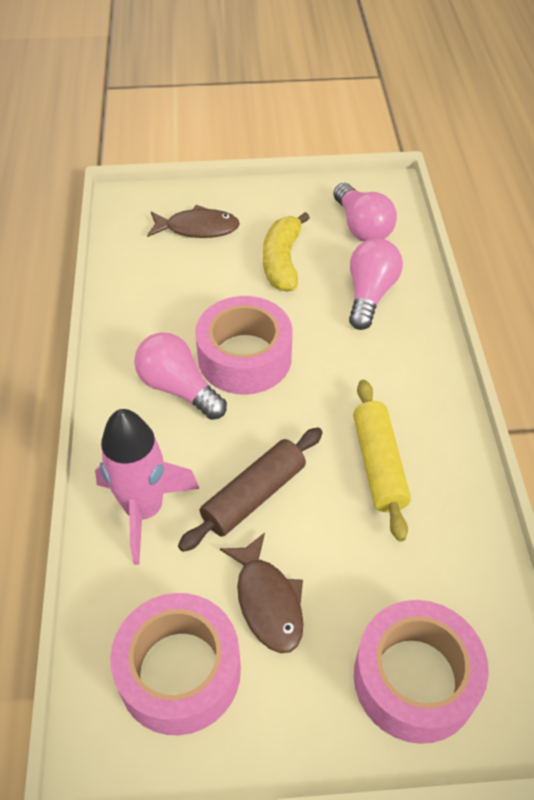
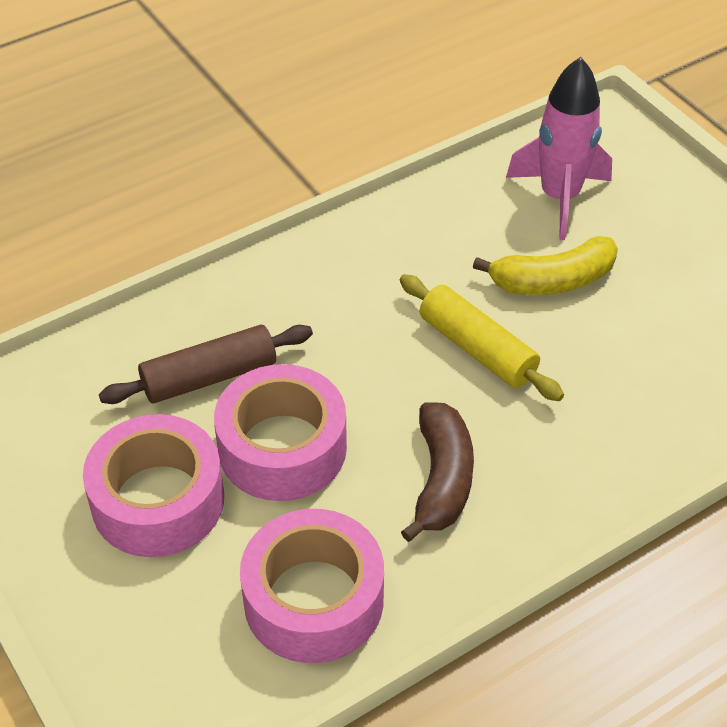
brown banana: 0 -> 1
brown fish: 2 -> 0
pink light bulb: 3 -> 0

